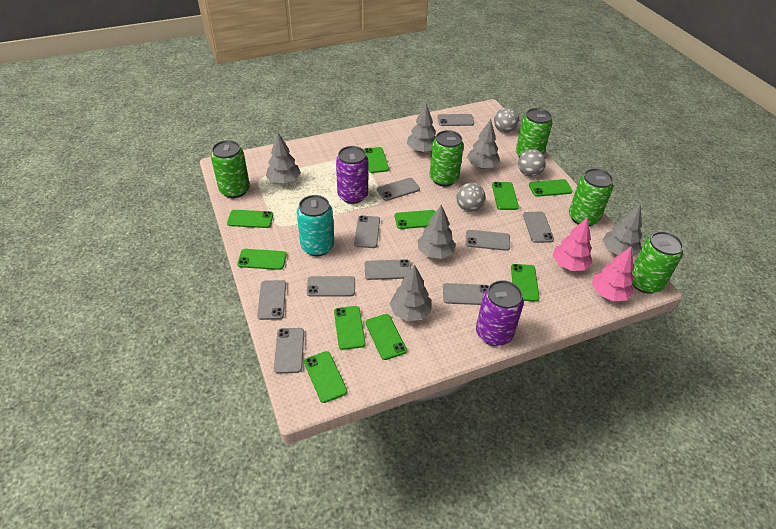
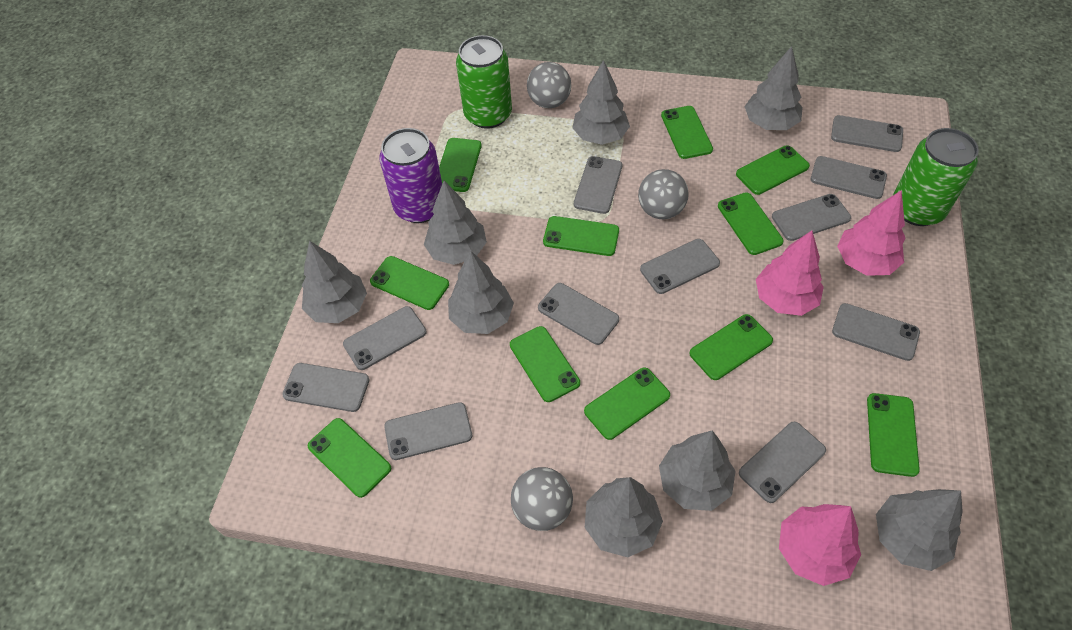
green can: 5 -> 2
green phone: 10 -> 11
grey phone: 10 -> 11
grey tree: 6 -> 8
pink tree: 2 -> 3
purple can: 2 -> 1
turquoise can: 1 -> 0

